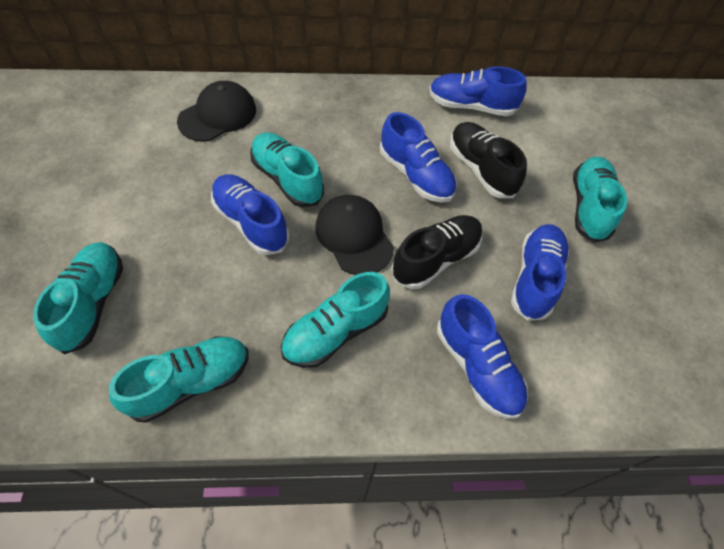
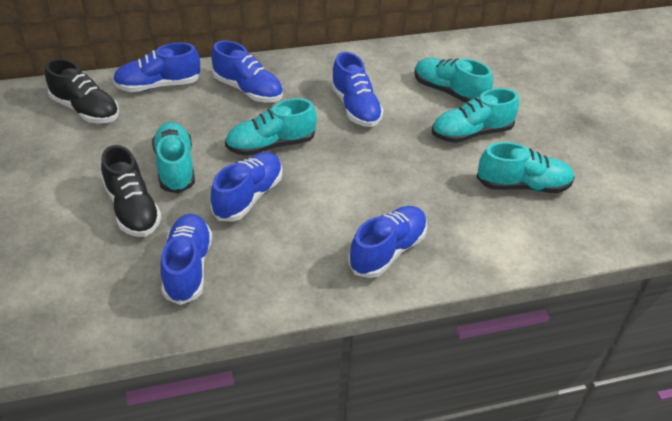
black cap: 2 -> 0
blue shoe: 5 -> 6

